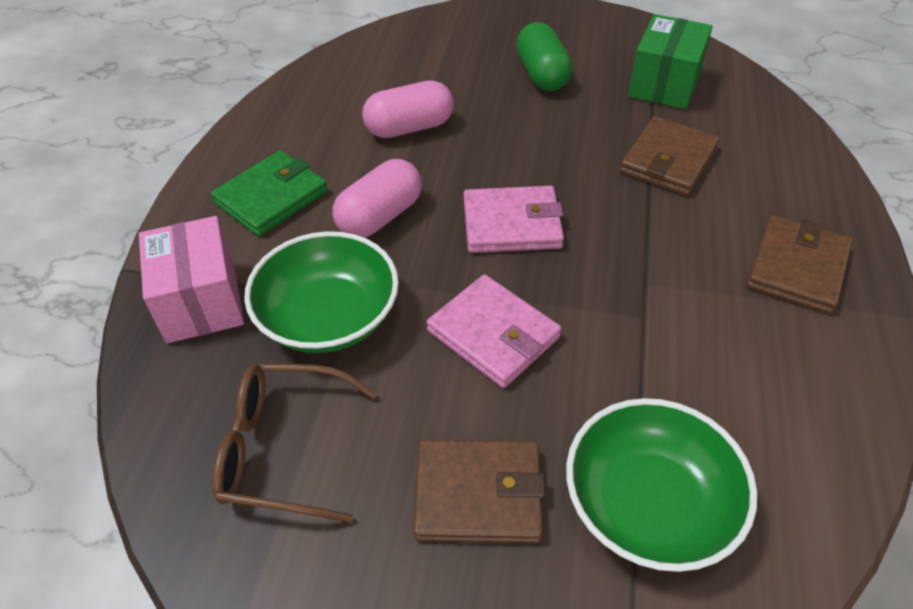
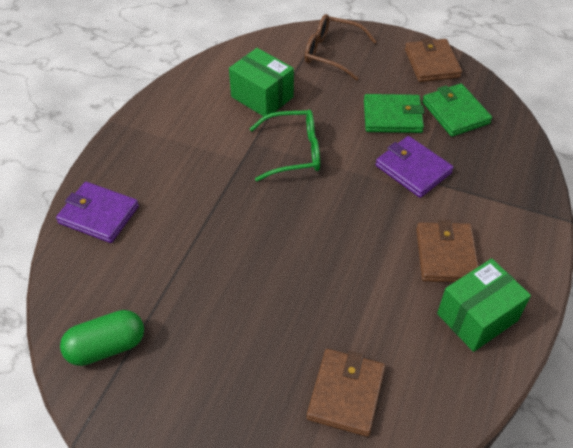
green bowl: 2 -> 0
green box: 1 -> 2
green glasses: 0 -> 1
green wallet: 1 -> 2
pink box: 1 -> 0
pink capsule: 2 -> 0
pink wallet: 2 -> 0
purple wallet: 0 -> 2

